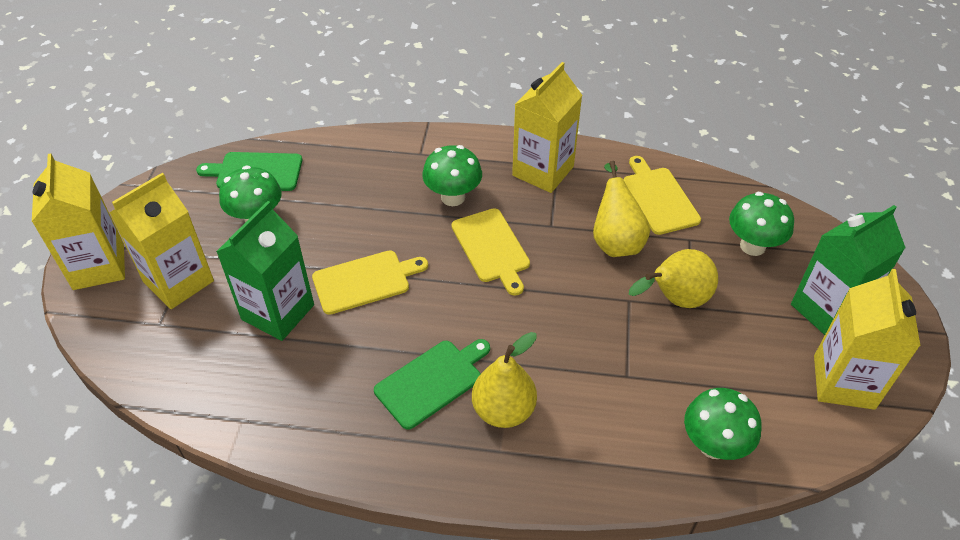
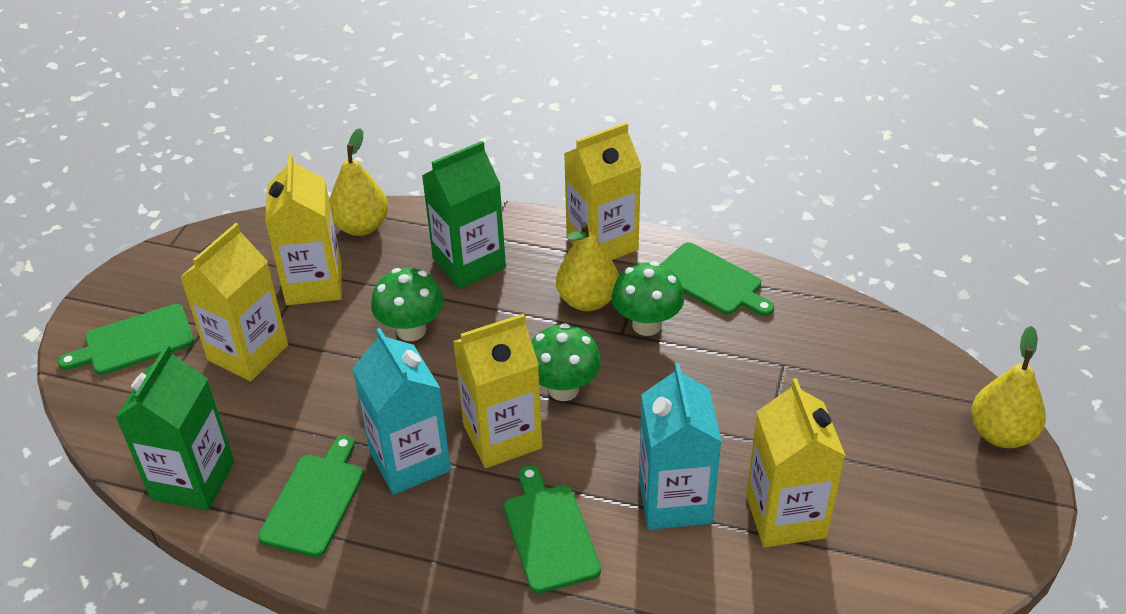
green cutting board: 2 -> 4
green mushroom: 4 -> 3
turquoise carton: 0 -> 2
yellow carton: 4 -> 5
yellow cutting board: 3 -> 0

